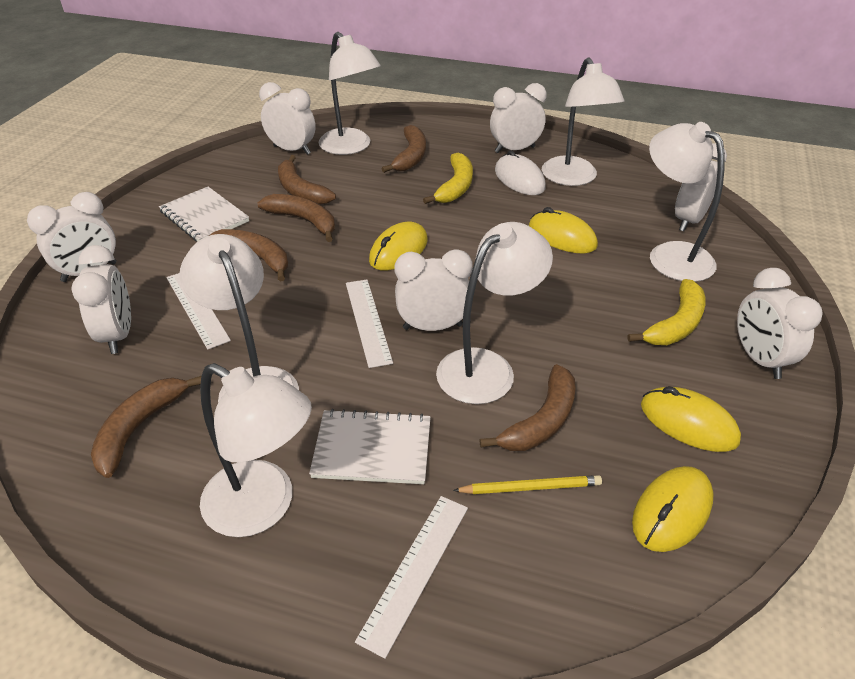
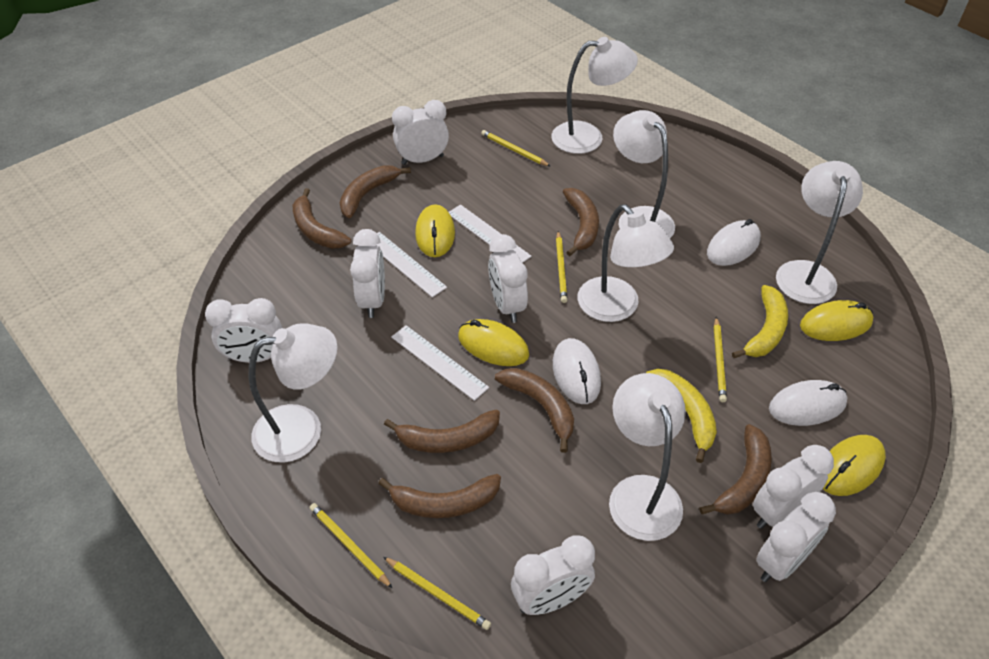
brown banana: 6 -> 7
white mouse: 1 -> 3
white notebook: 2 -> 0
yellow pencil: 1 -> 5

